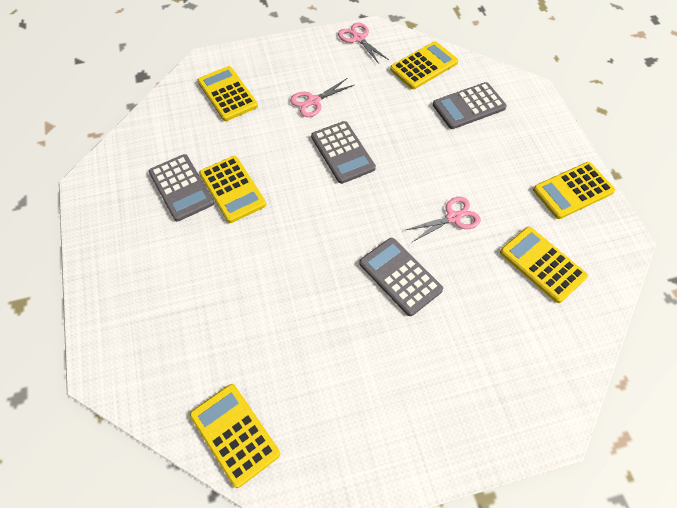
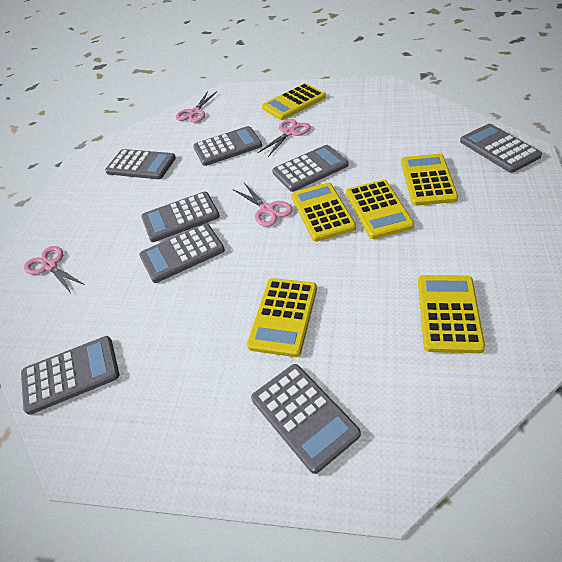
grey calculator: 4 -> 8
pink scissors: 3 -> 4

